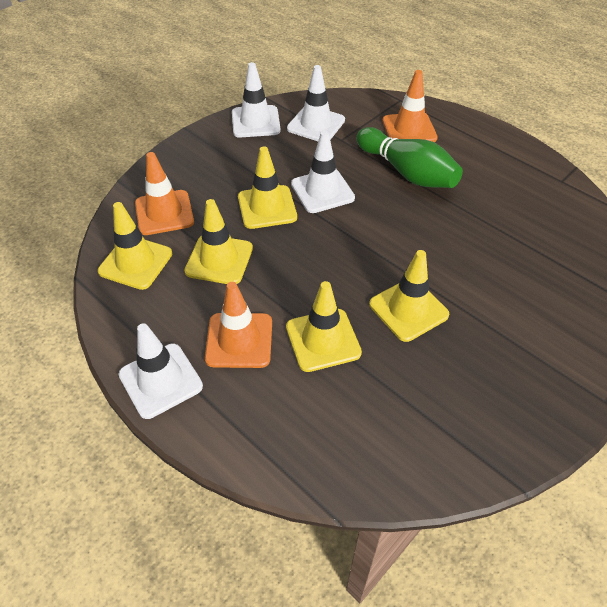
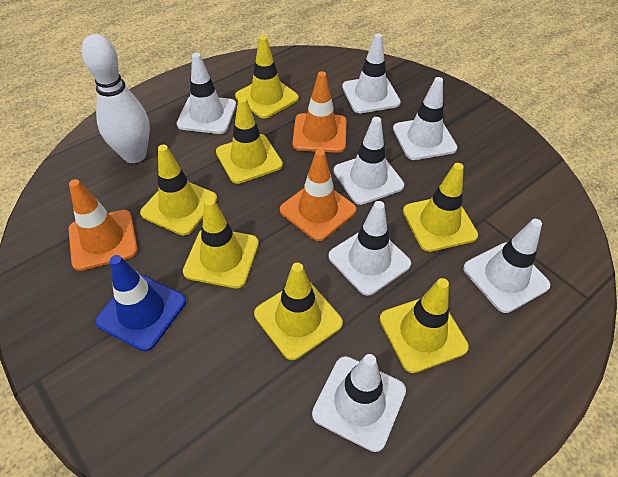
blue traffic cone: 0 -> 1
green bowling pin: 1 -> 0
white bowling pin: 0 -> 1
white traffic cone: 4 -> 7
yellow traffic cone: 5 -> 7

